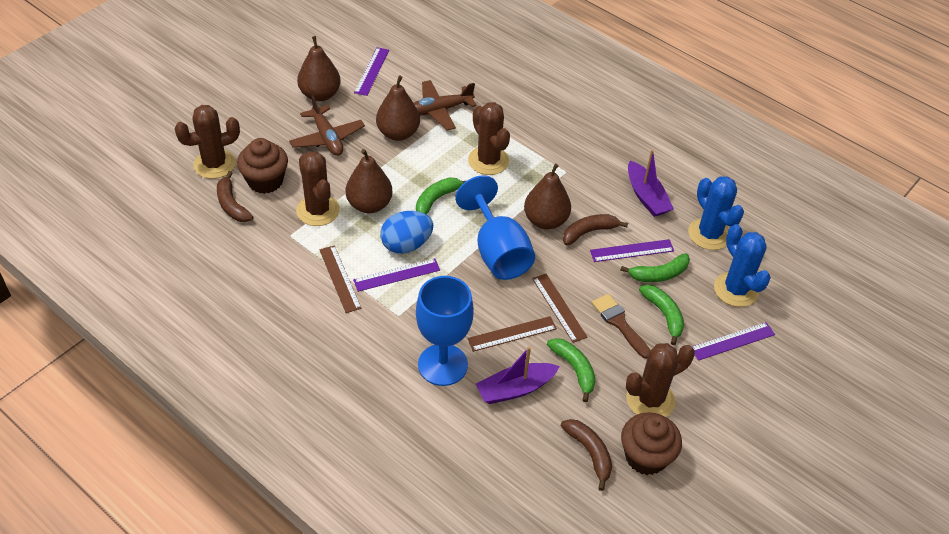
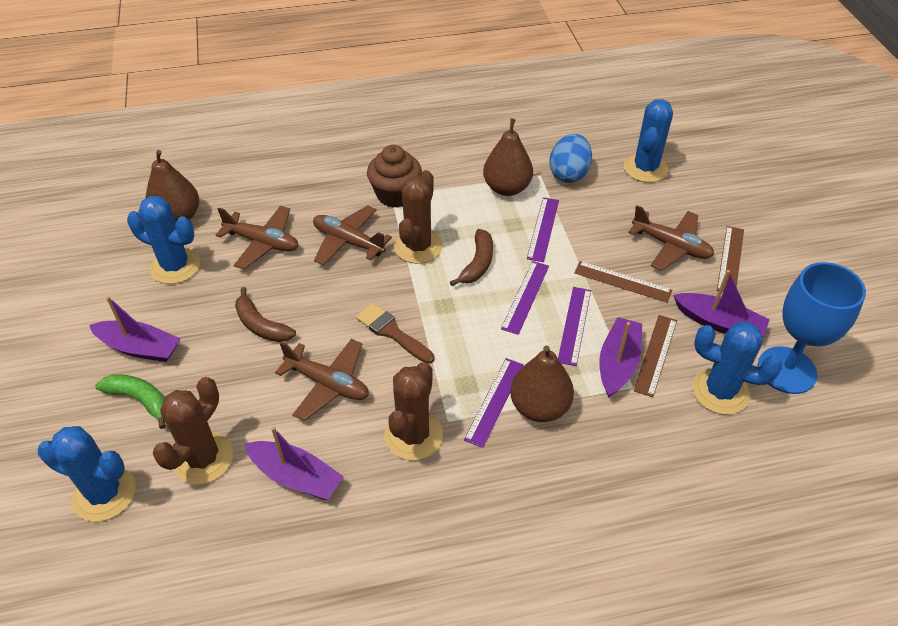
blue cactus: 2 -> 4
blue goblet: 2 -> 1
brown banana: 3 -> 2
brown cactus: 4 -> 3
brown cupcake: 2 -> 1
brown pear: 4 -> 3
brown plane: 2 -> 4
green banana: 4 -> 1
purple boat: 2 -> 4

